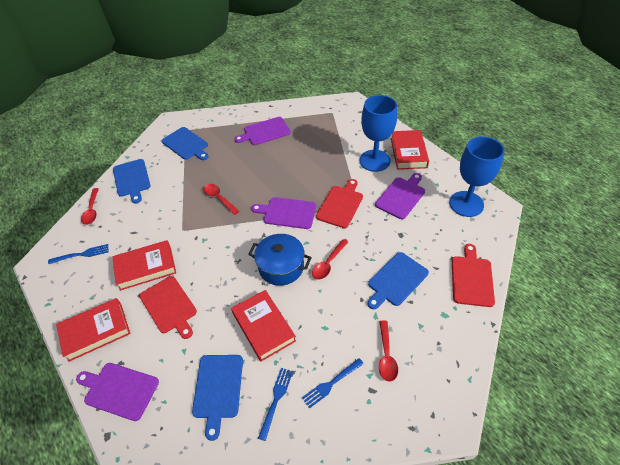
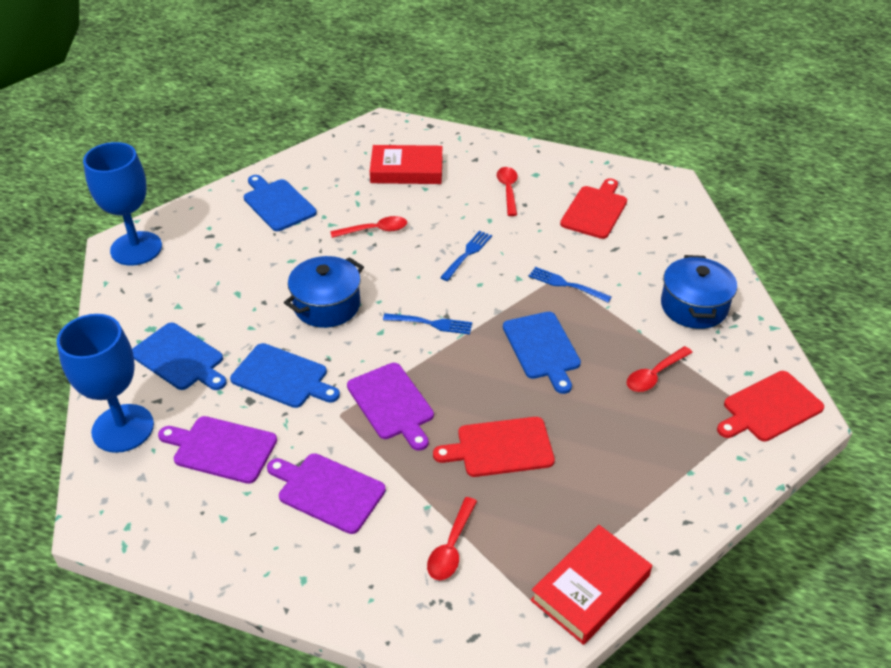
blue pot: 1 -> 2
purple cutting board: 4 -> 3
red book: 4 -> 2

